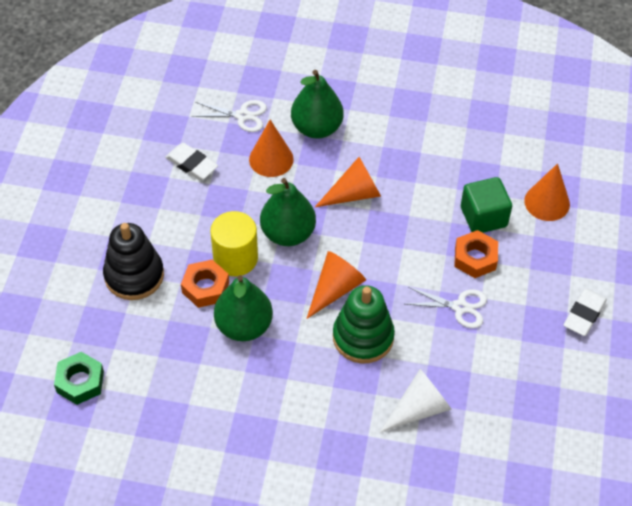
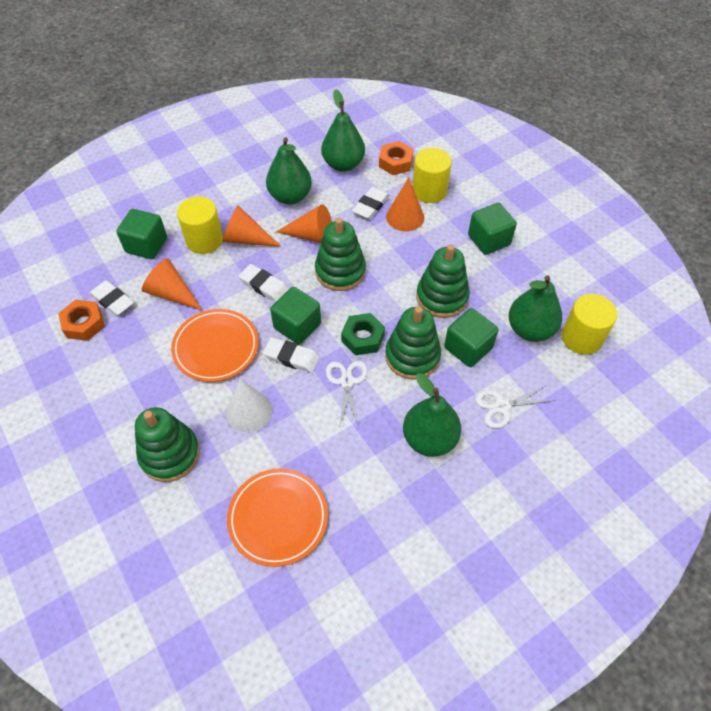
black stacking toy: 1 -> 0
green cube: 1 -> 4
green pear: 3 -> 4
green stacking toy: 1 -> 4
orange plate: 0 -> 2
white eraser: 2 -> 4
yellow cylinder: 1 -> 3

